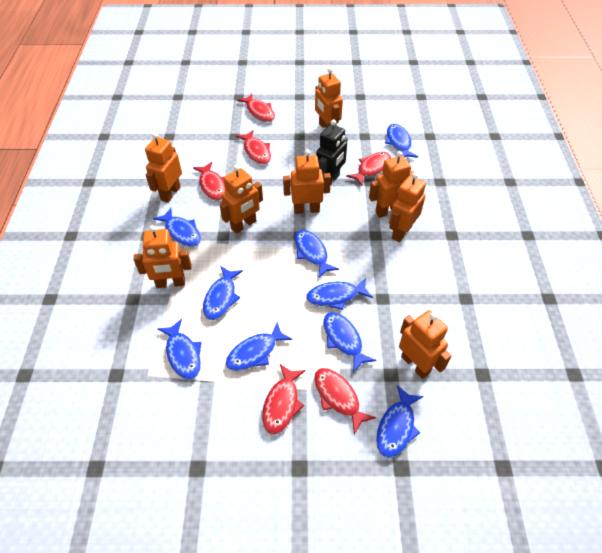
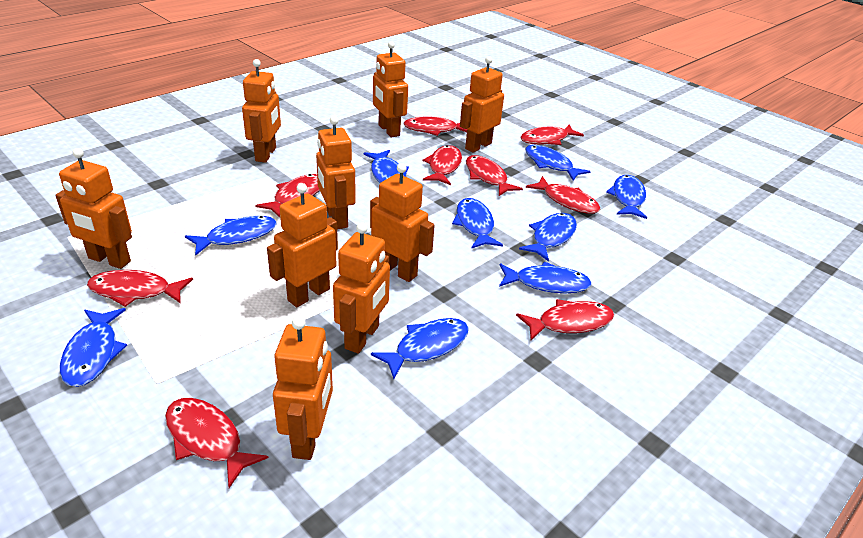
black robot: 1 -> 0
orange robot: 8 -> 9
red fish: 6 -> 9

